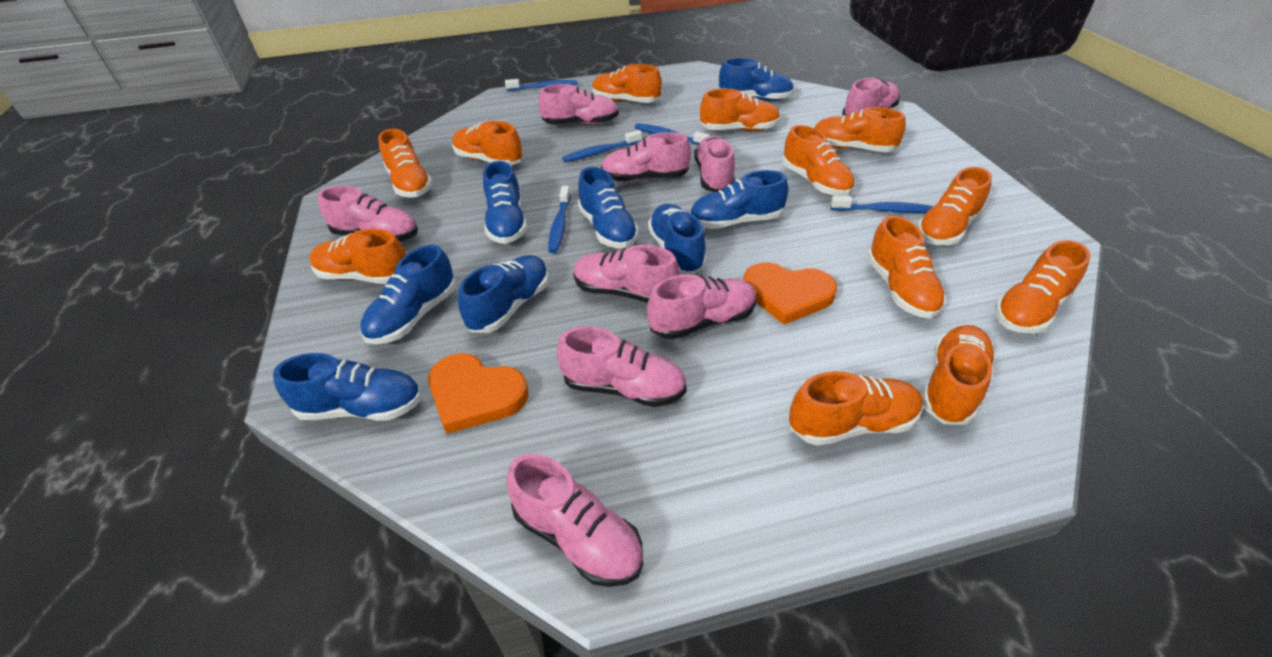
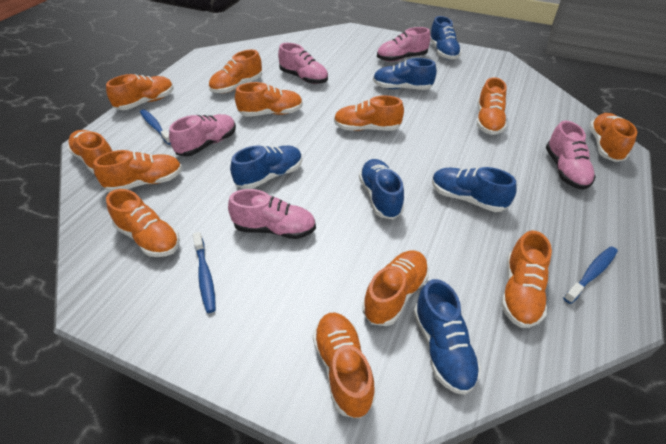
blue shoe: 8 -> 6
blue toothbrush: 5 -> 3
orange heart: 2 -> 0
pink shoe: 9 -> 5

